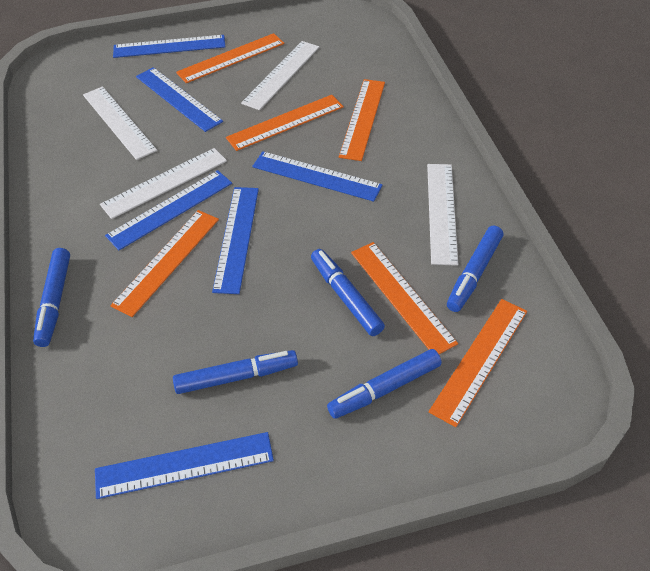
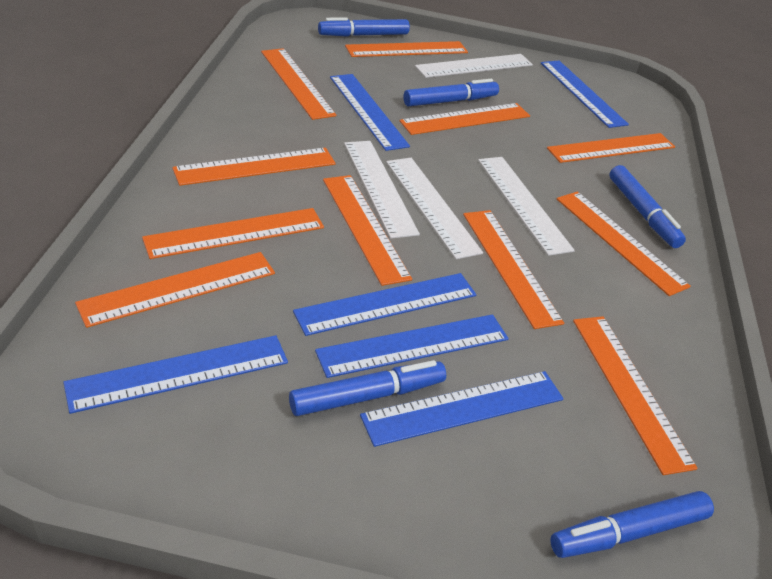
orange ruler: 6 -> 11

